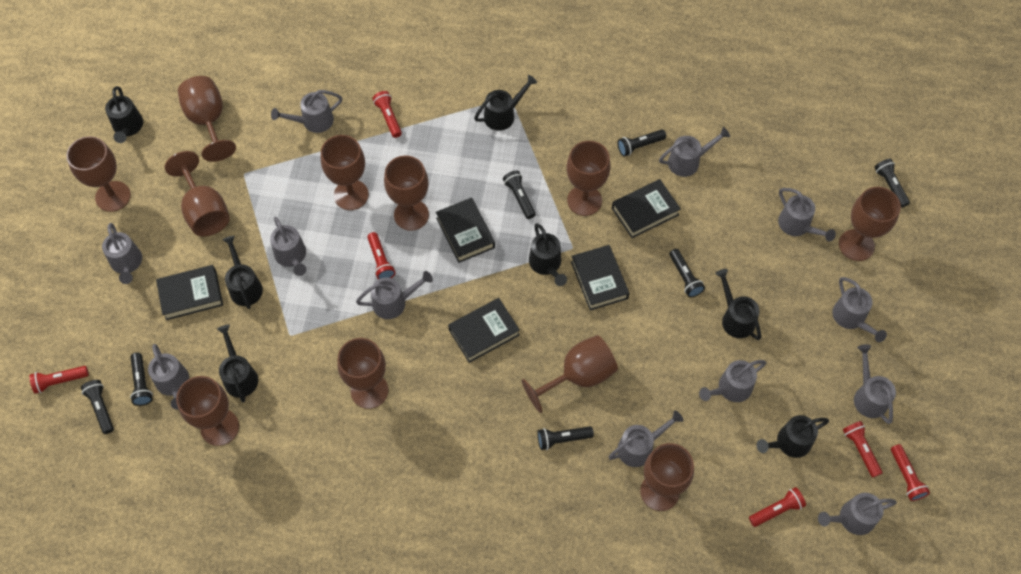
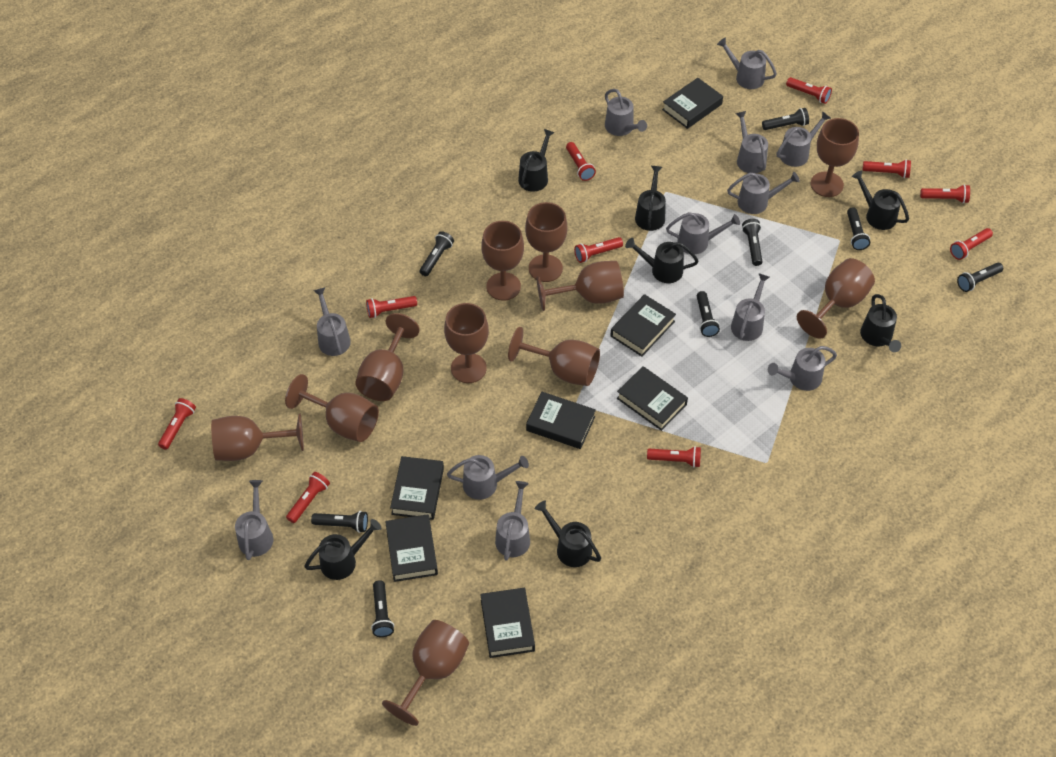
black book: 5 -> 7
black flashlight: 7 -> 8
red flashlight: 6 -> 10

